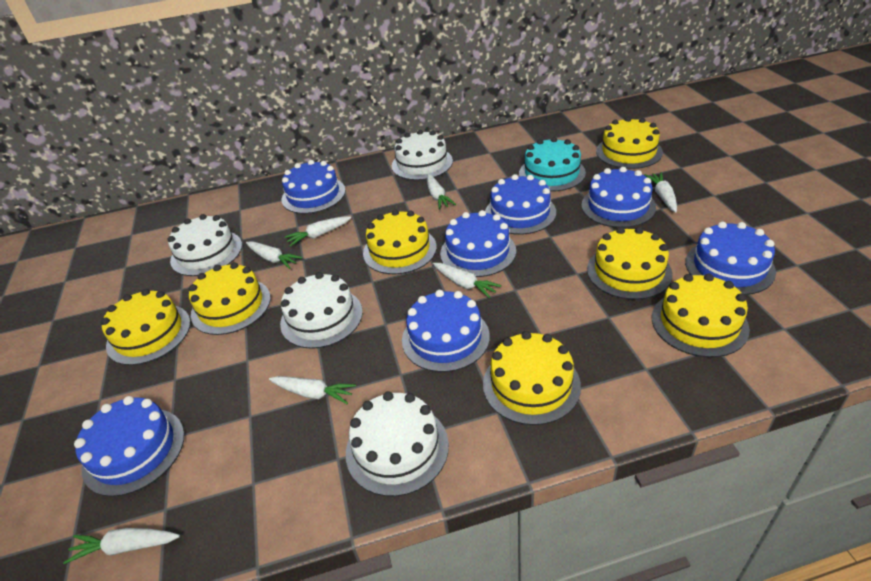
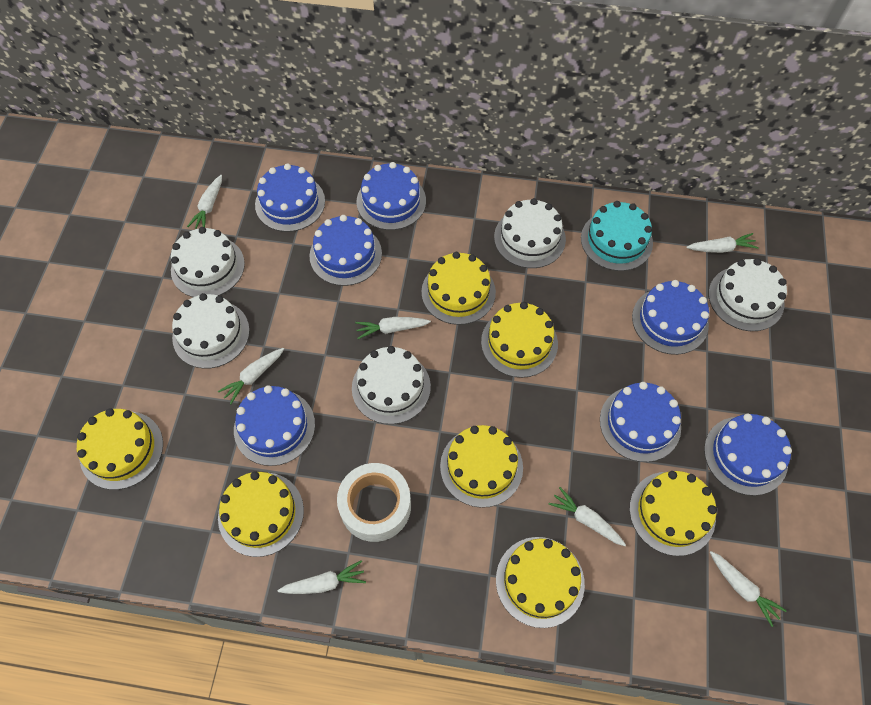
white cake: 4 -> 5
white tape: 0 -> 1

